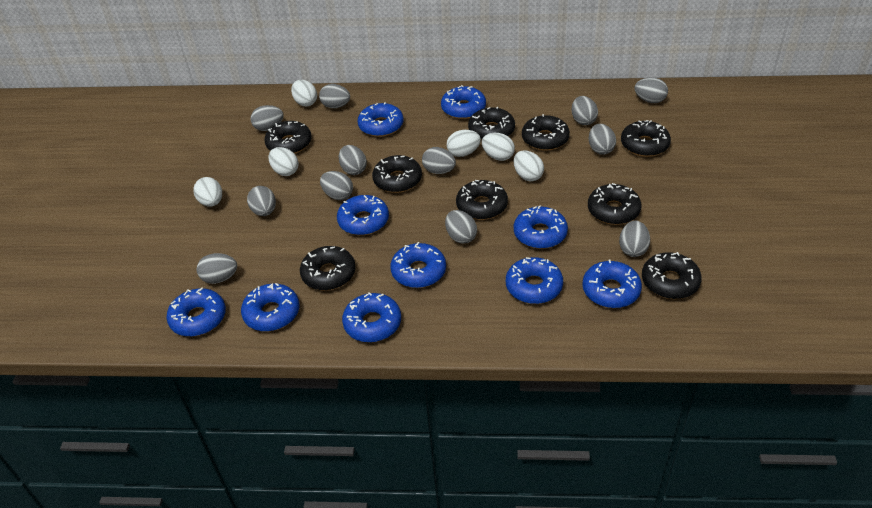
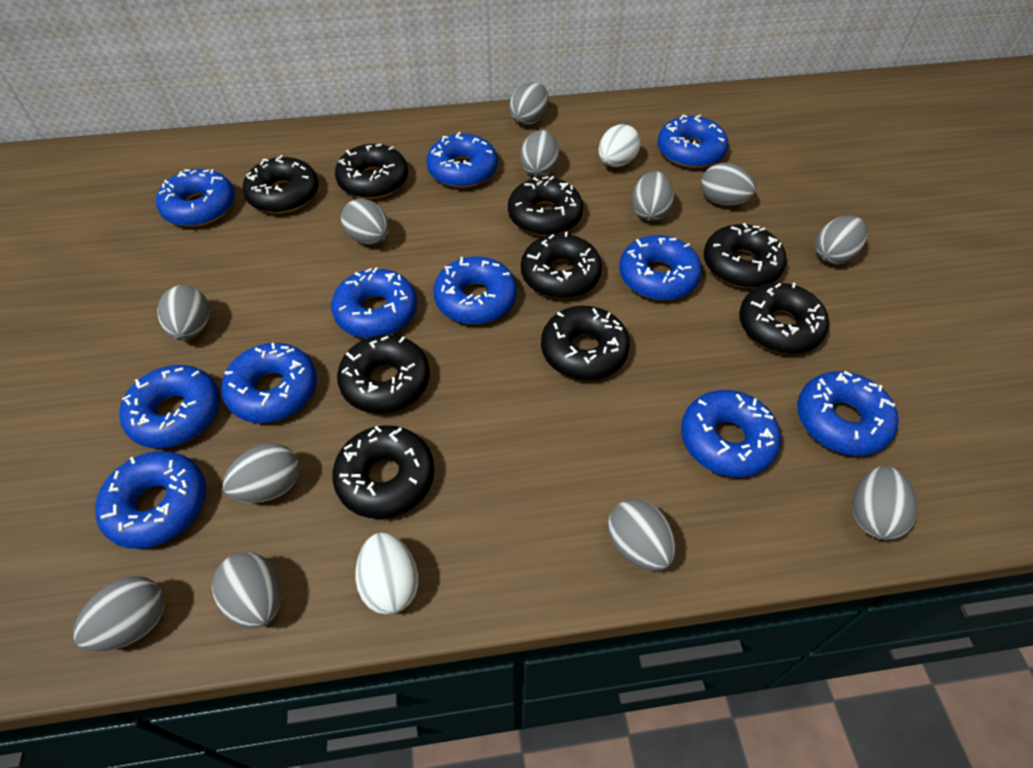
blue donut: 10 -> 11
white egg: 6 -> 2

